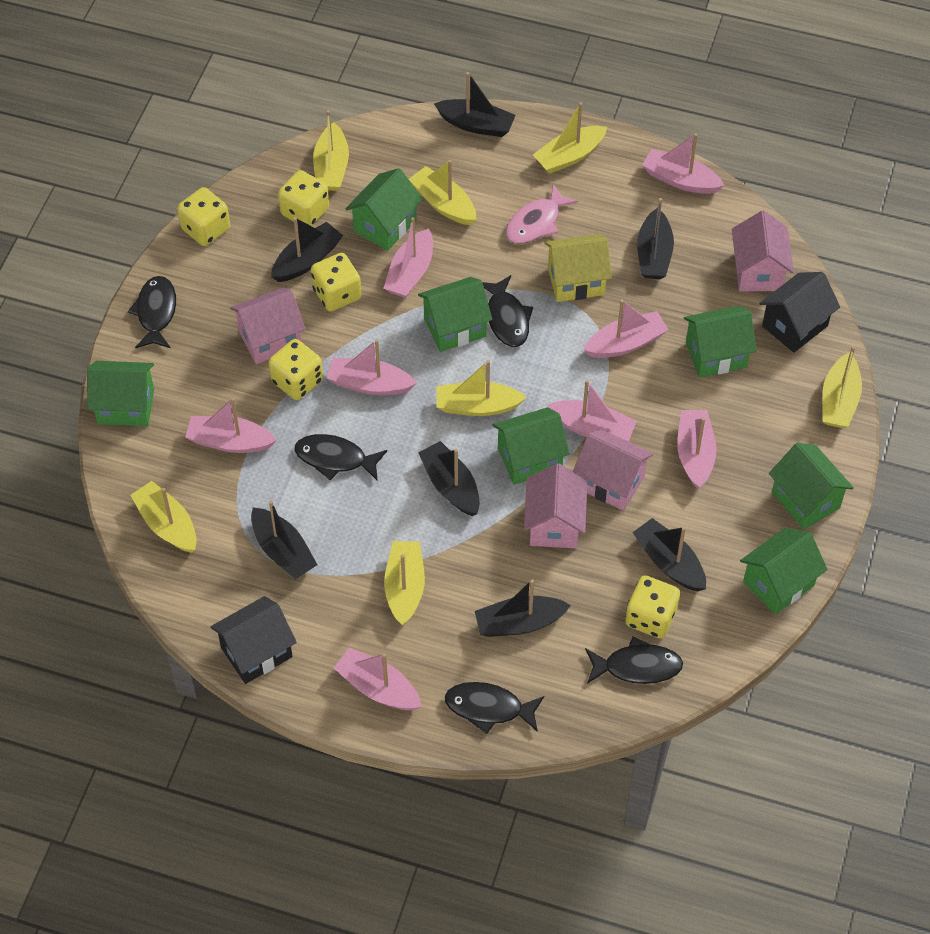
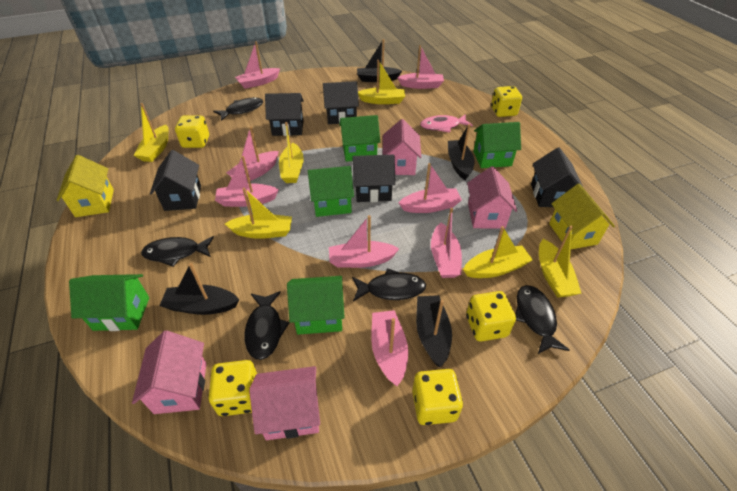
black boat: 7 -> 4
black house: 2 -> 5
green house: 7 -> 5
yellow boat: 7 -> 6
yellow house: 1 -> 2

